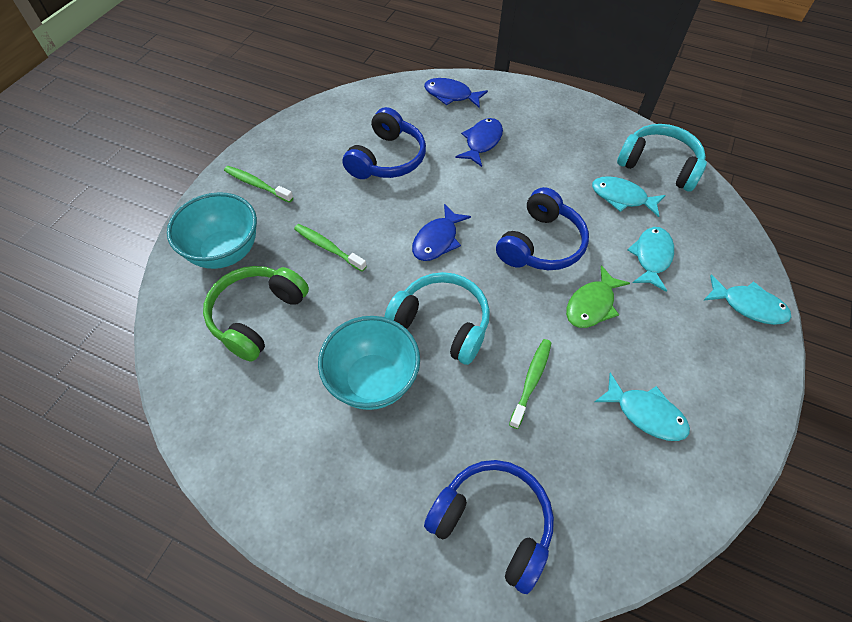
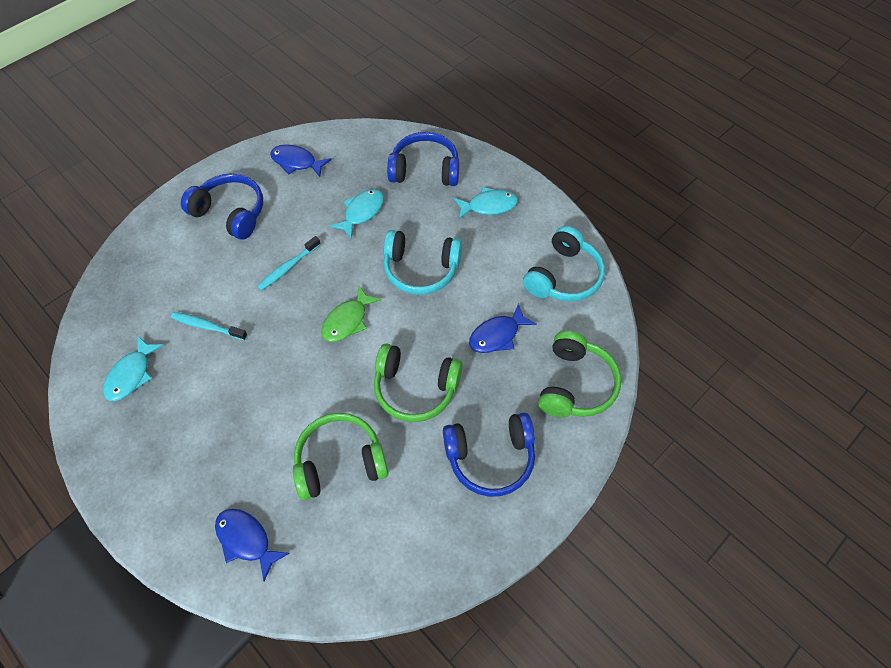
green headphones: 1 -> 3
green toothbrush: 3 -> 0
turquoise bowl: 2 -> 0
turquoise fish: 4 -> 3
turquoise toothbrush: 0 -> 2

